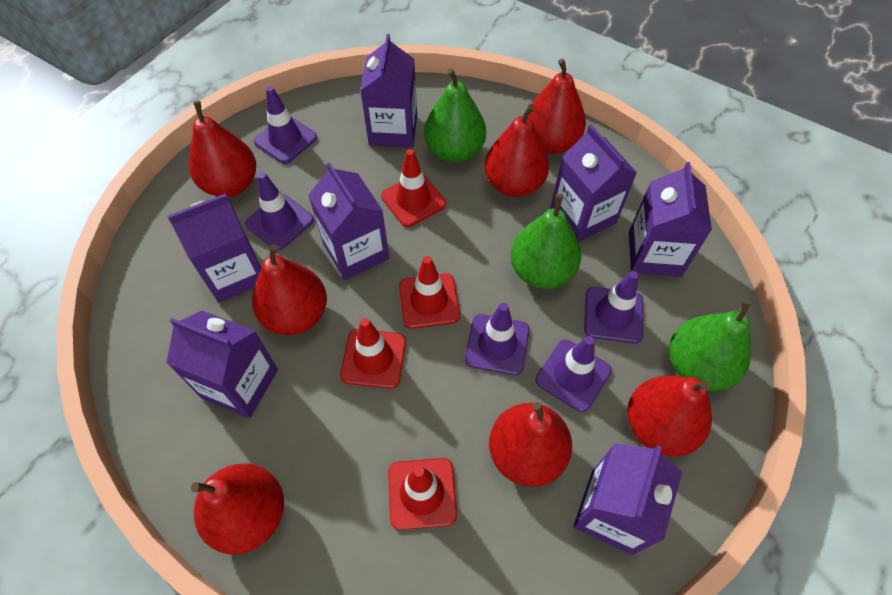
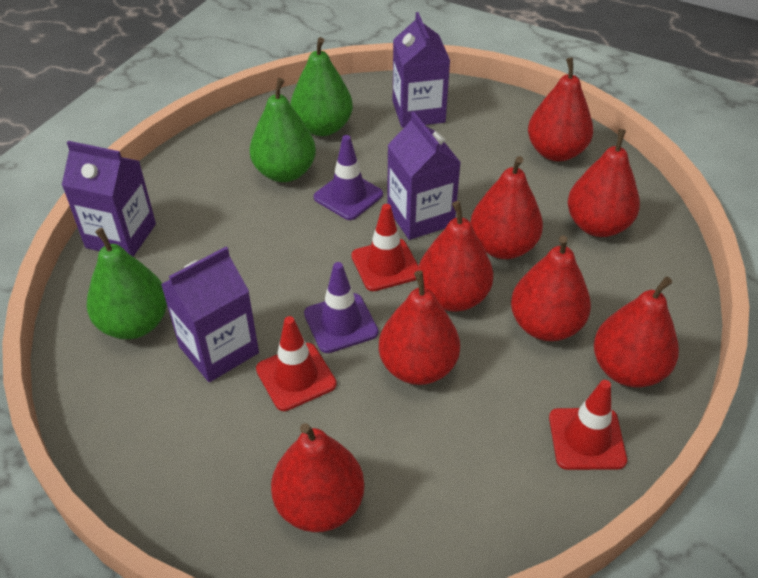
purple carton: 7 -> 4
purple traffic cone: 5 -> 2
red pear: 7 -> 8
red traffic cone: 4 -> 3

